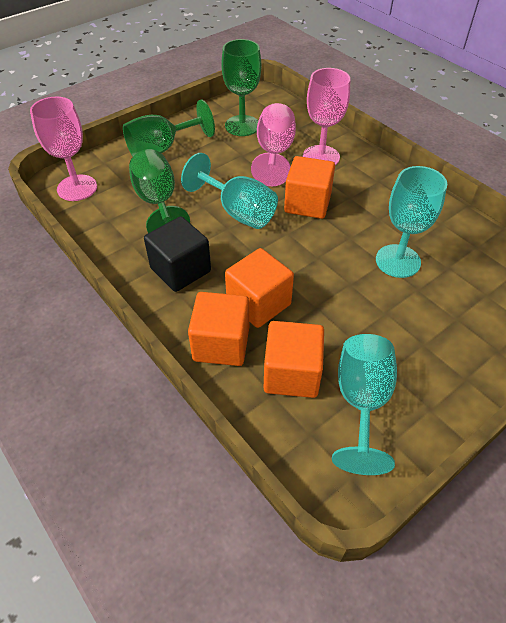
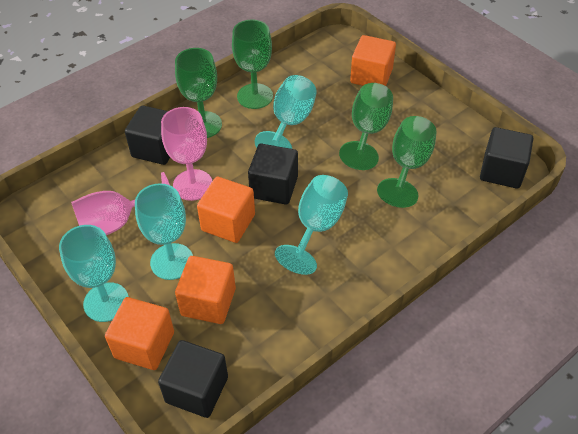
black cube: 1 -> 4
green goblet: 3 -> 4
pink goblet: 3 -> 2
turquoise goblet: 3 -> 4

